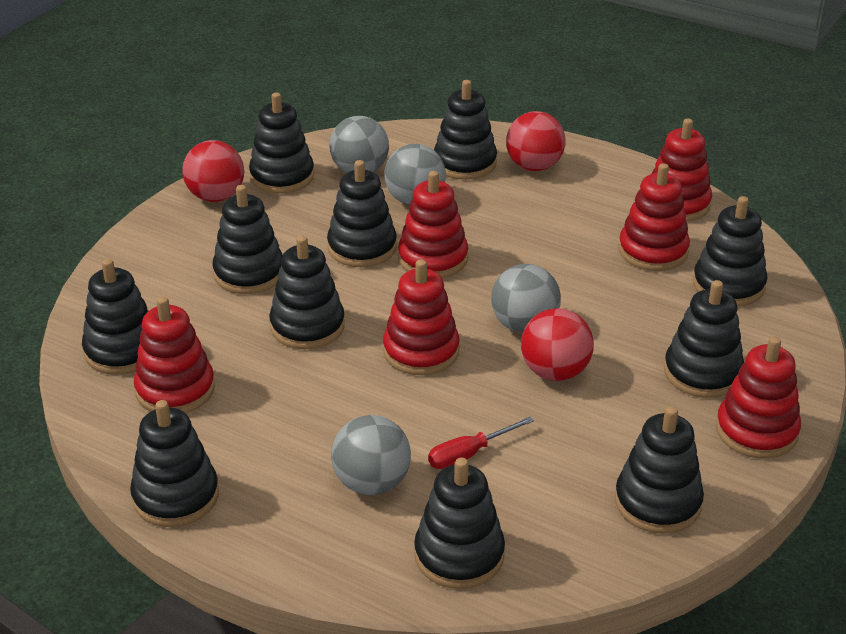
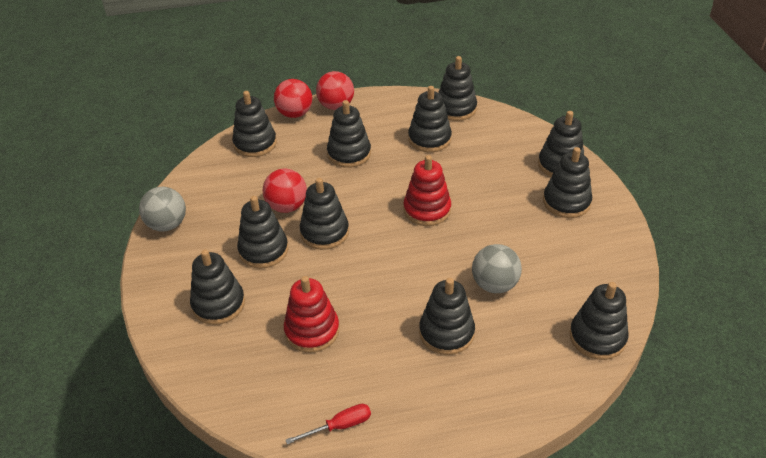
grey ball: 4 -> 2
red stacking toy: 6 -> 2

